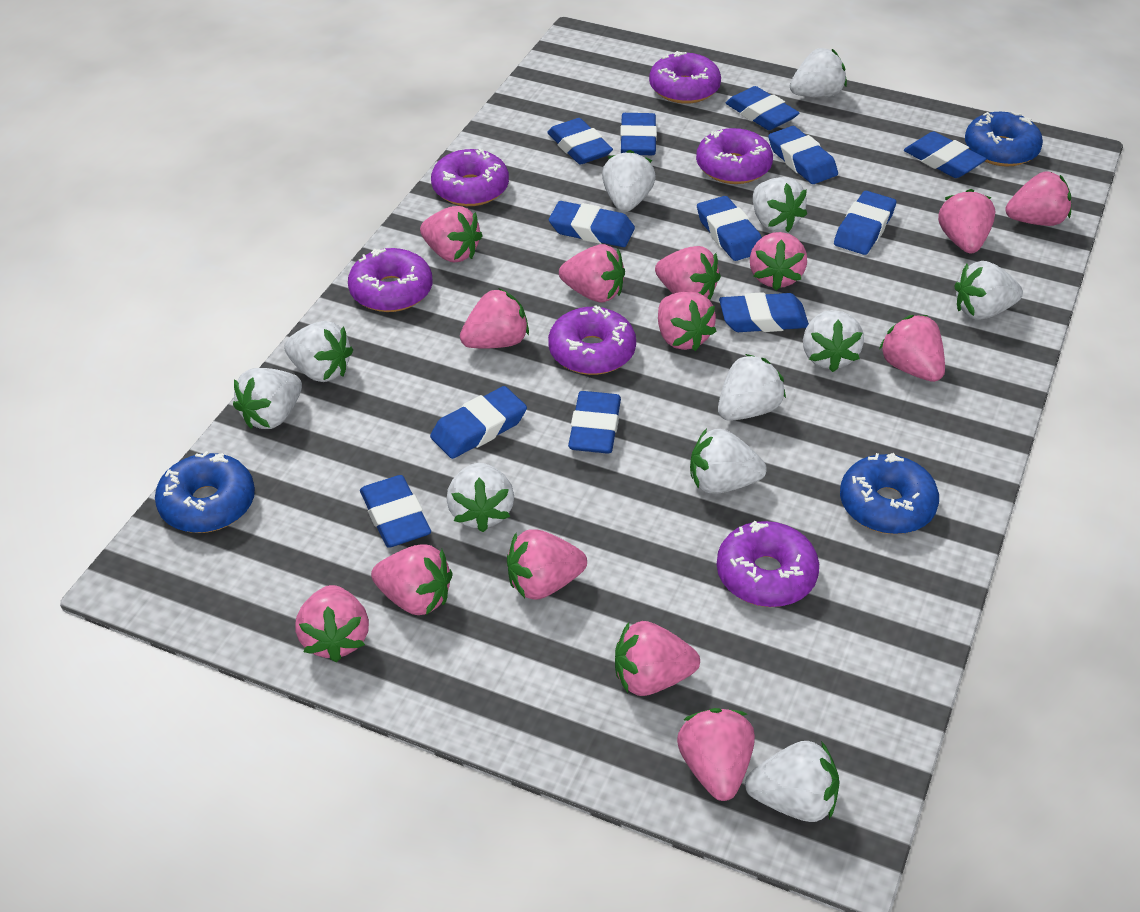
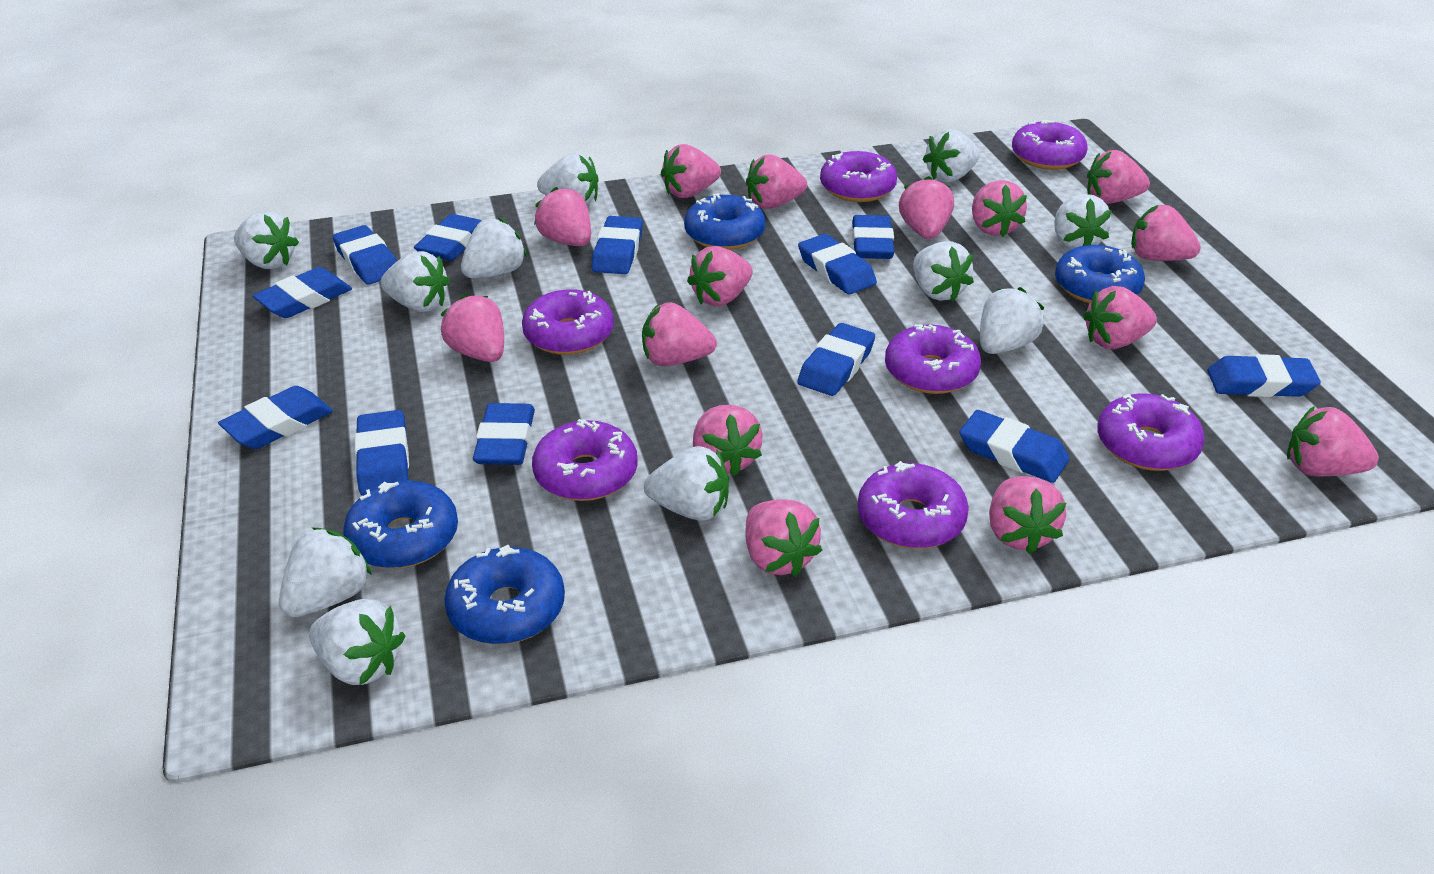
blue donut: 3 -> 4
pink strawberry: 14 -> 15
purple donut: 6 -> 7

